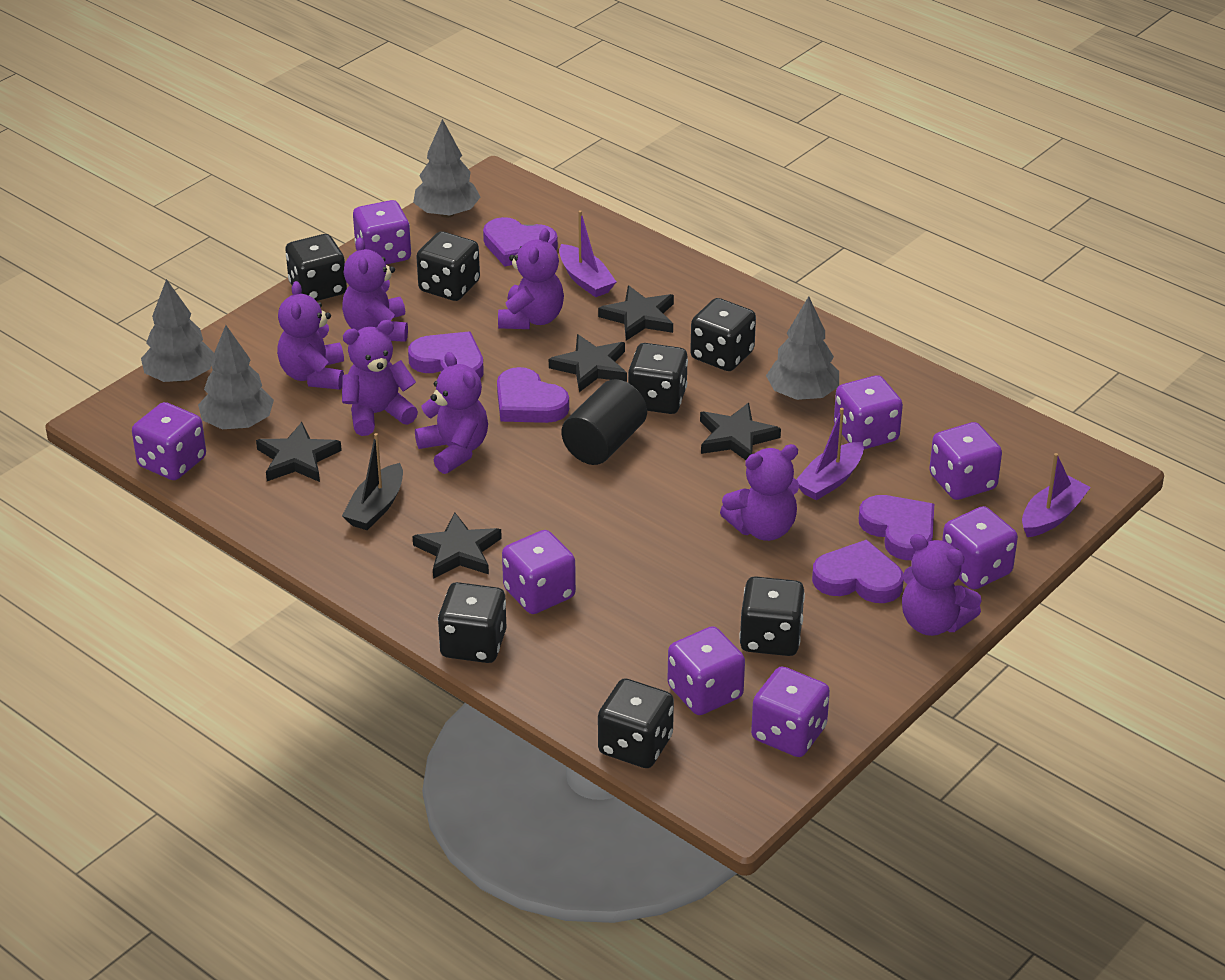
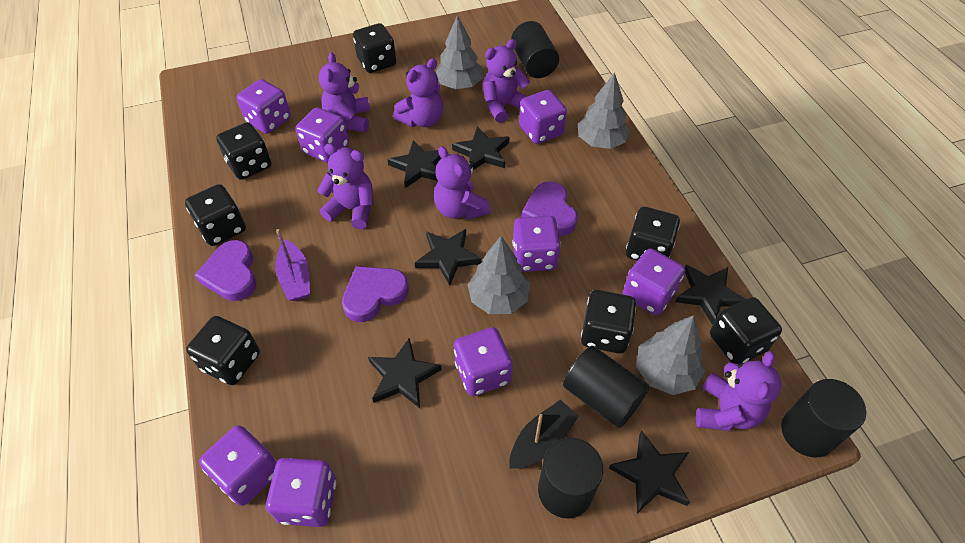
black cylinder: 1 -> 4
black star: 5 -> 6
purple boat: 3 -> 1
purple heart: 5 -> 3
purple teddy bear: 7 -> 6

